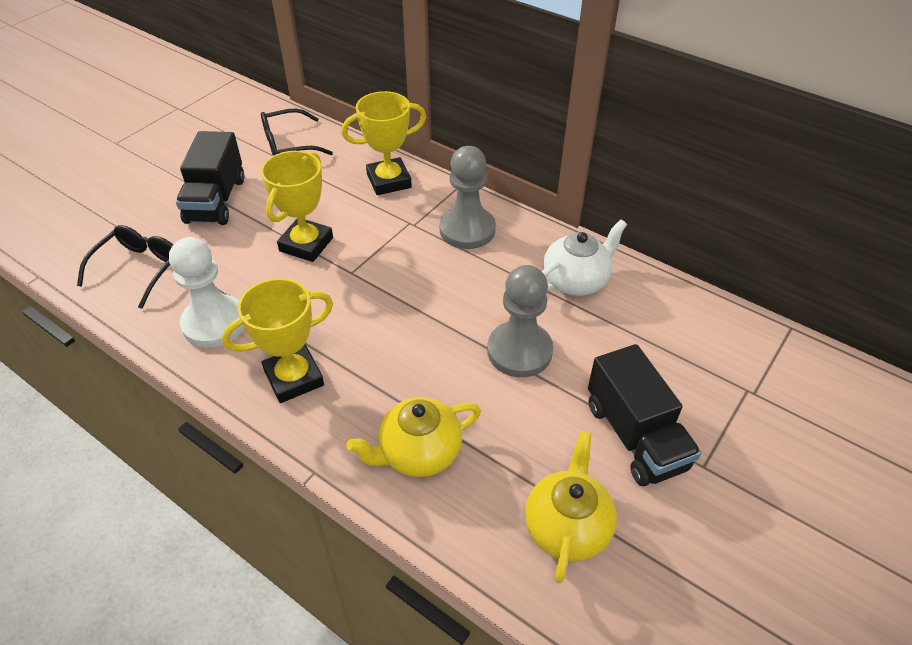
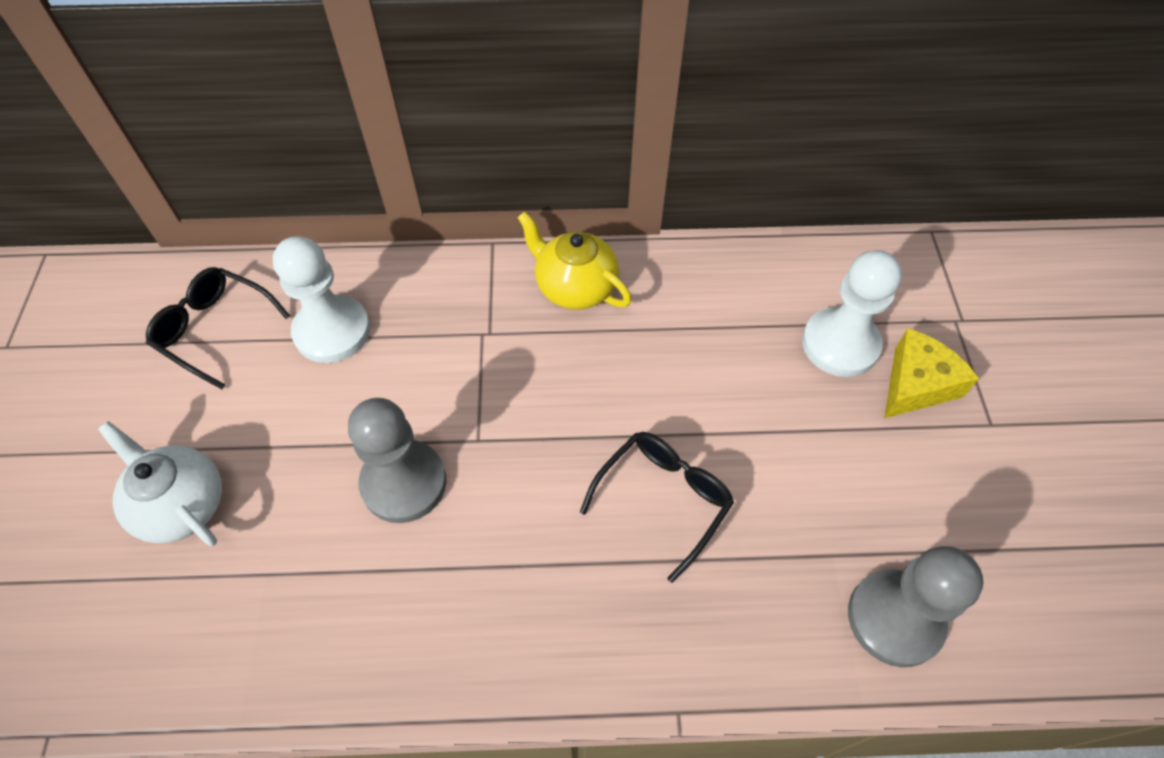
black truck: 2 -> 0
white pawn: 1 -> 2
yellow cheese: 0 -> 1
yellow teapot: 2 -> 1
yellow trophy: 3 -> 0

